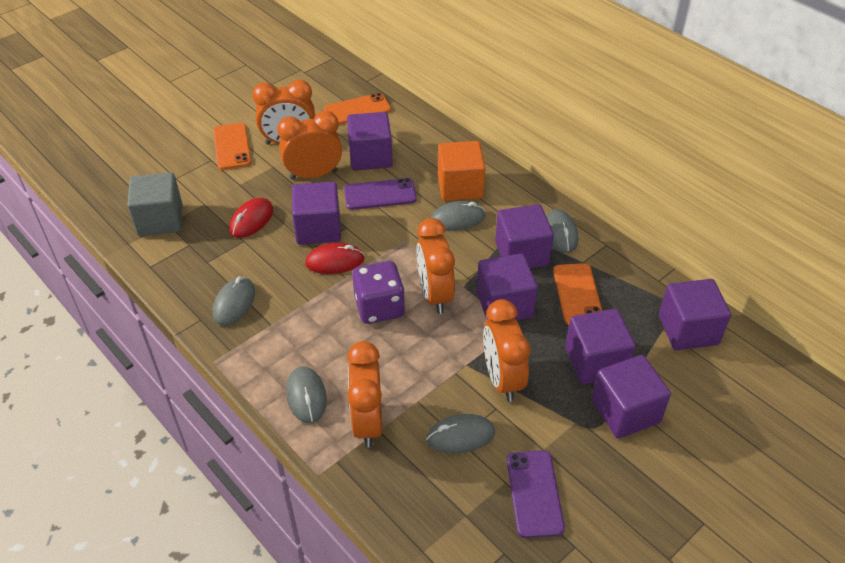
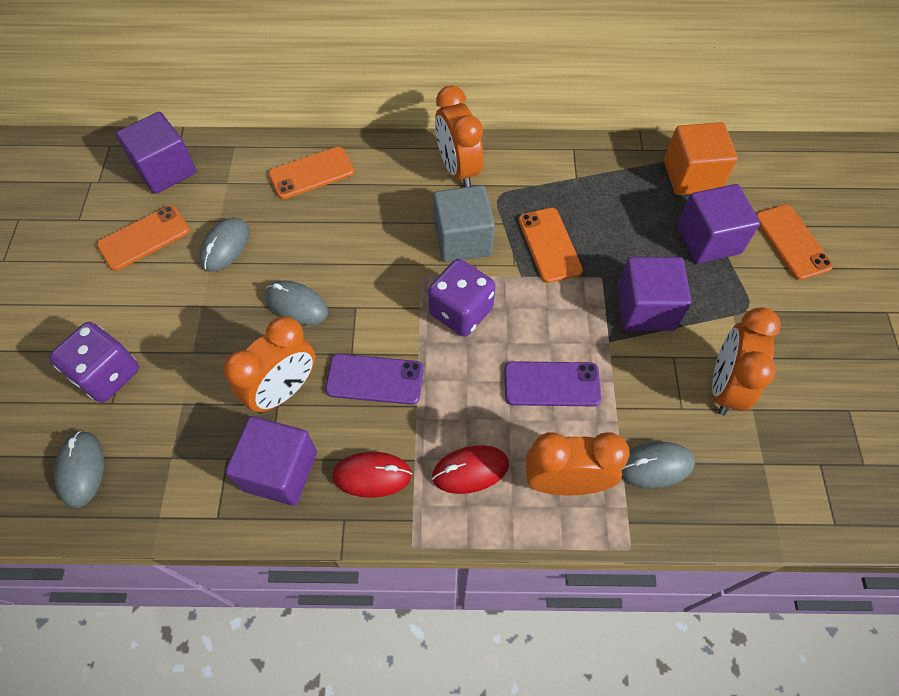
grey mouse: 5 -> 4
orange clock: 5 -> 4
orange phone: 3 -> 4
purple cube: 7 -> 4
purple dice: 1 -> 2

